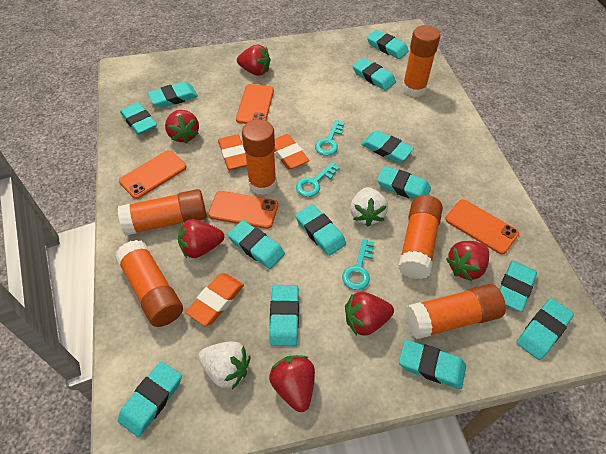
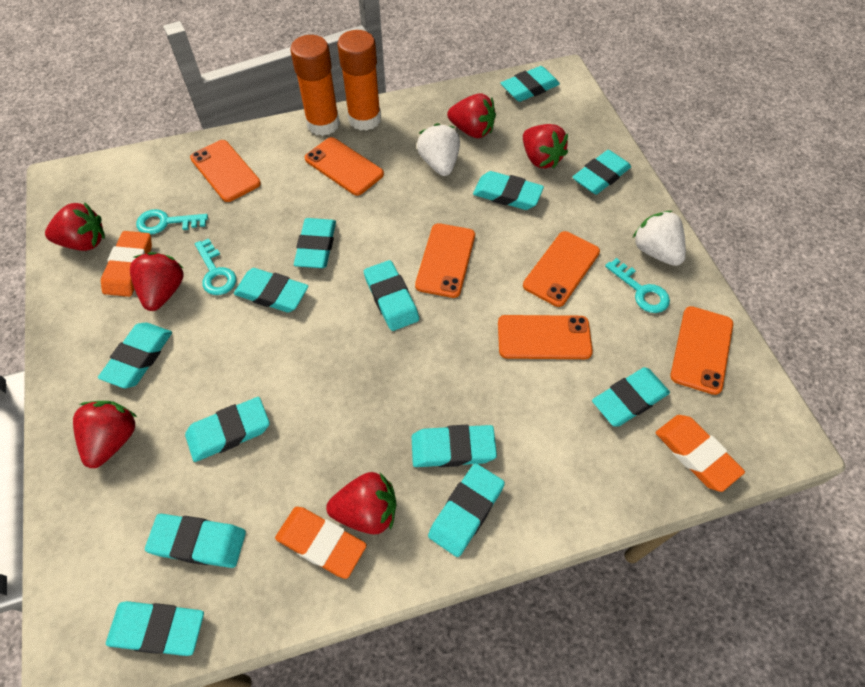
orange glue stick: 6 -> 2
orange phone: 4 -> 6

